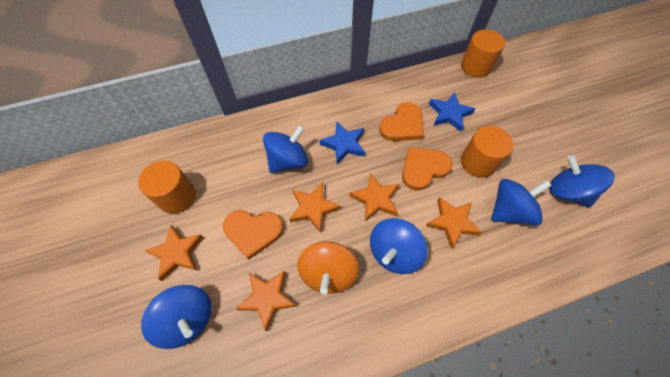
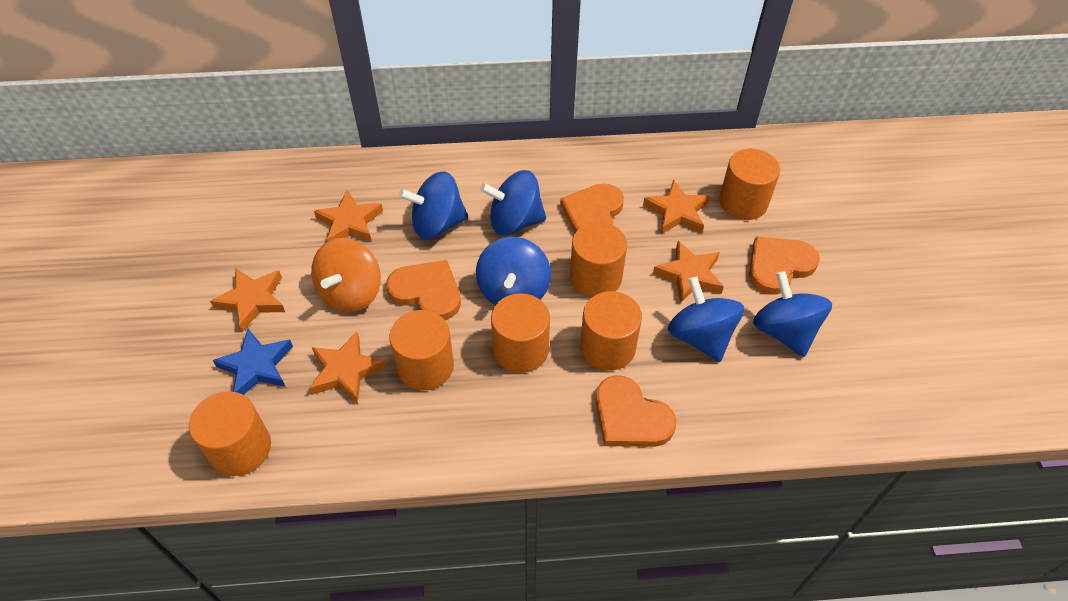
blue star: 2 -> 1
orange cylinder: 3 -> 6
orange heart: 3 -> 4

